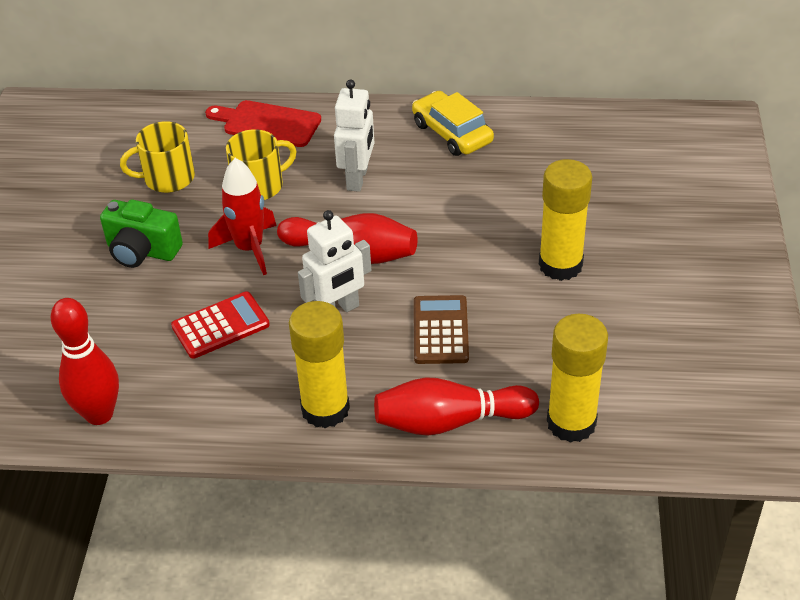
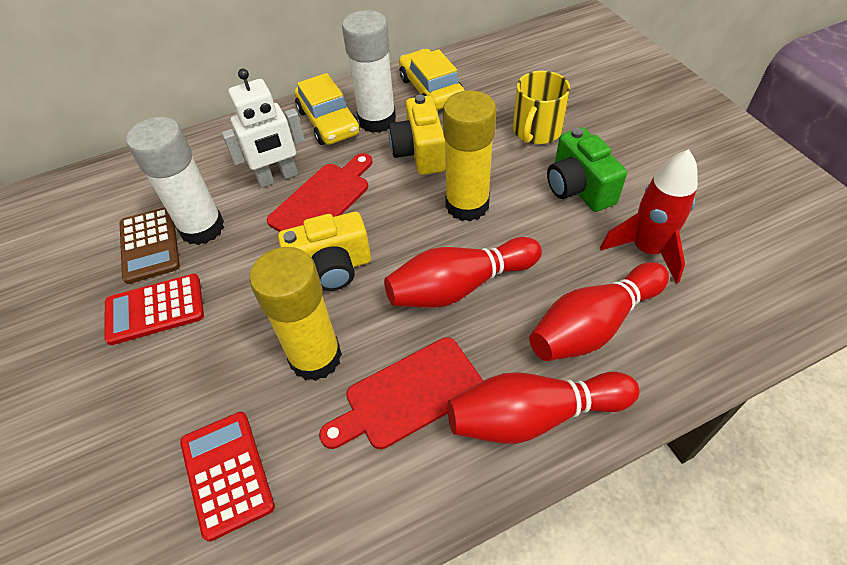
red calculator: 1 -> 2
red cutting board: 1 -> 2
white glue stick: 0 -> 2
white robot: 2 -> 1
yellow camera: 0 -> 2
yellow car: 1 -> 2
yellow glue stick: 3 -> 2
yellow mug: 2 -> 1

